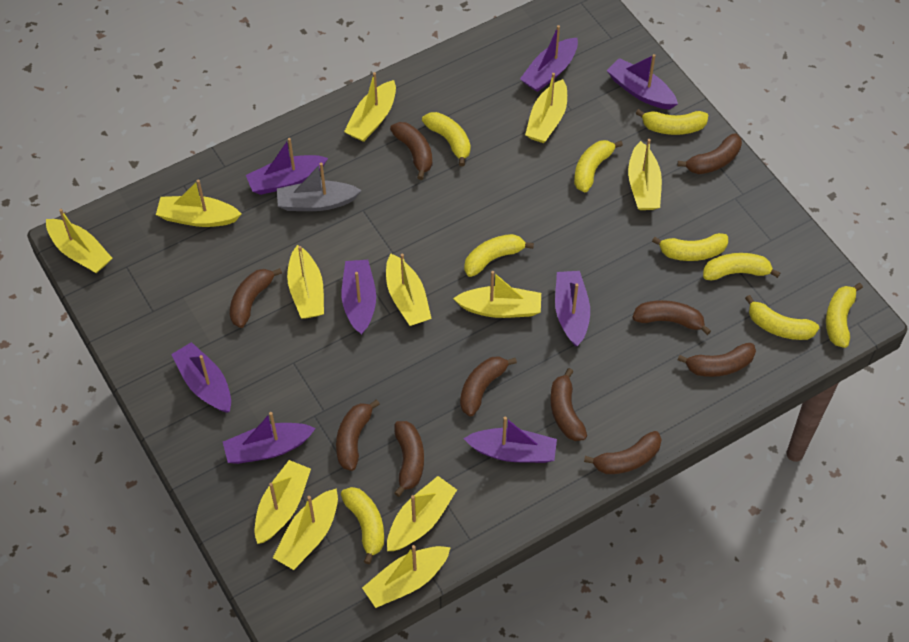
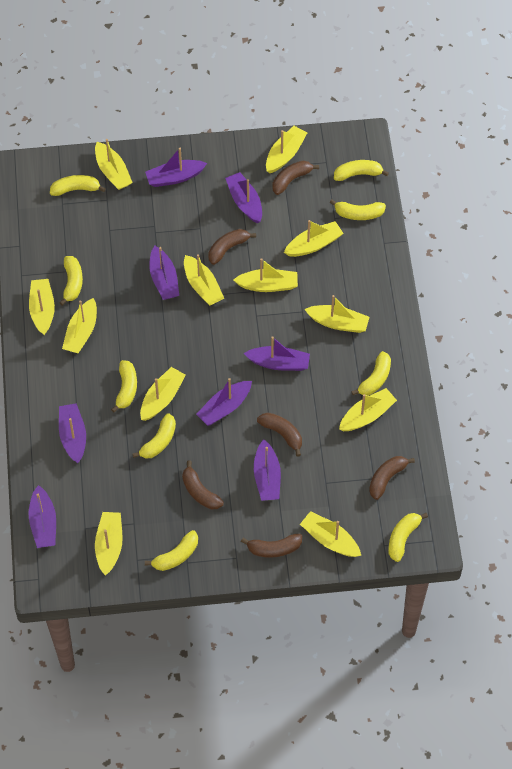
brown banana: 10 -> 6
grey boat: 1 -> 0

